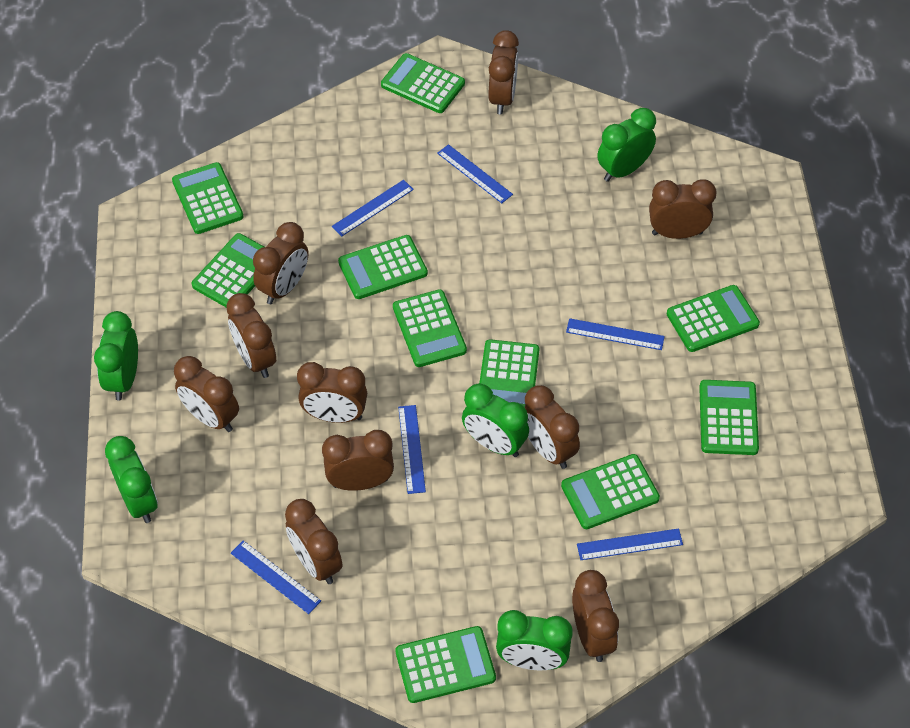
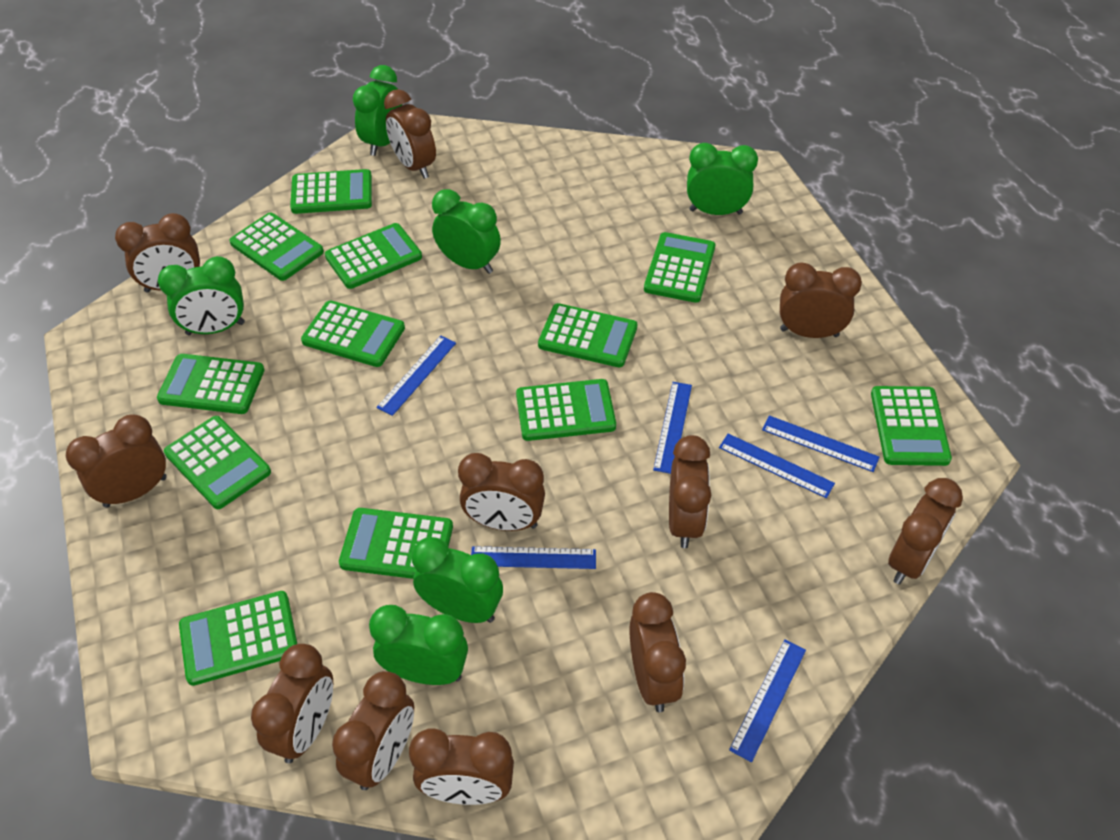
brown clock: 10 -> 11
green calculator: 10 -> 12
green clock: 5 -> 6

